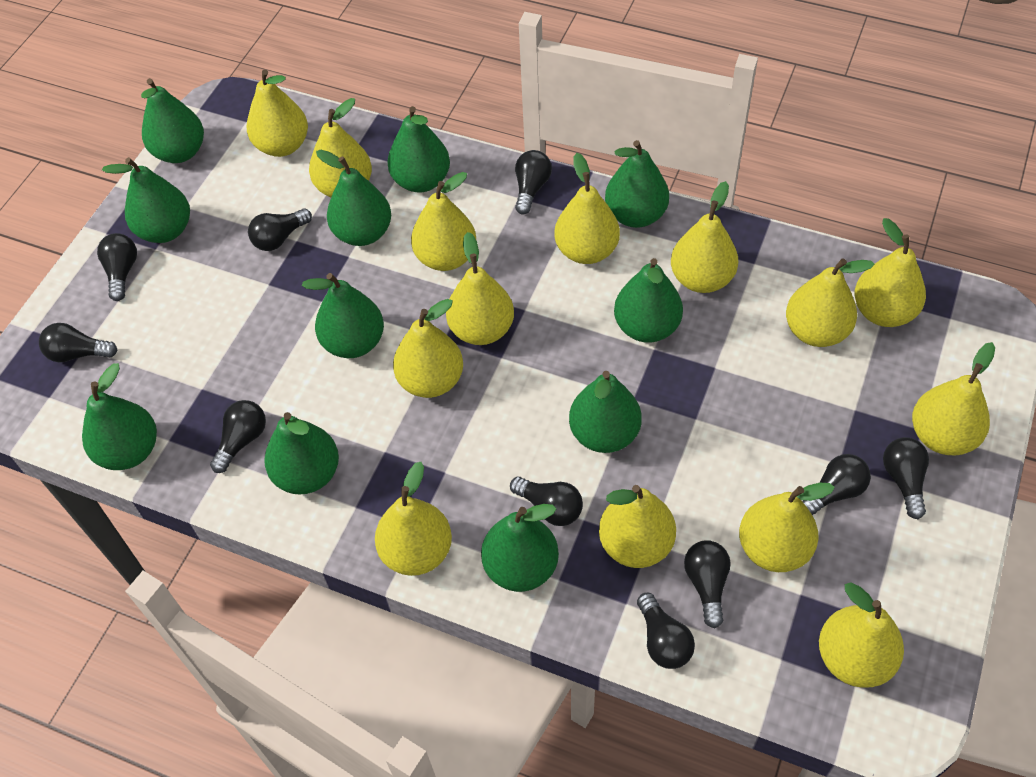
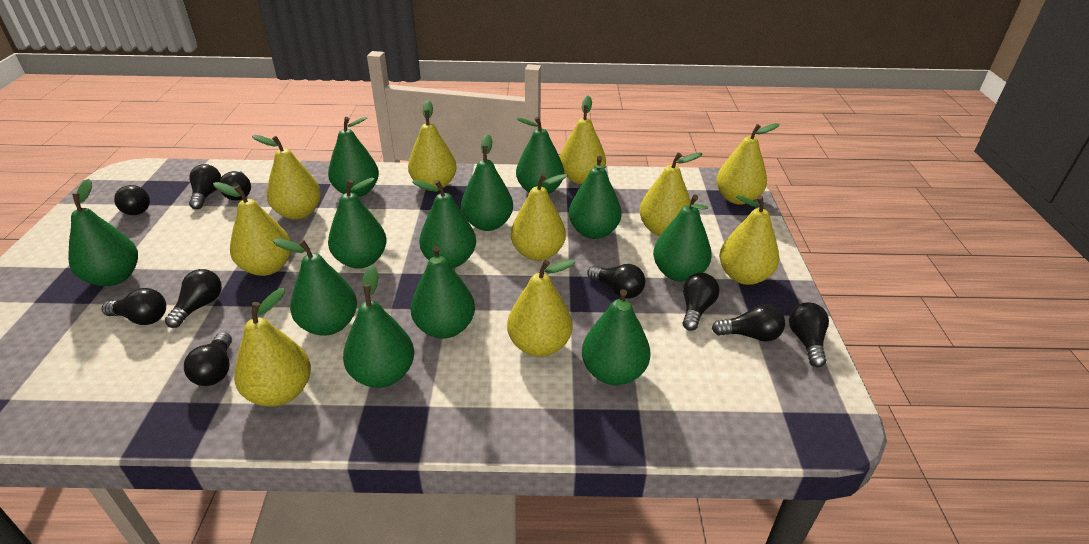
green pear: 11 -> 12
yellow pear: 14 -> 10

